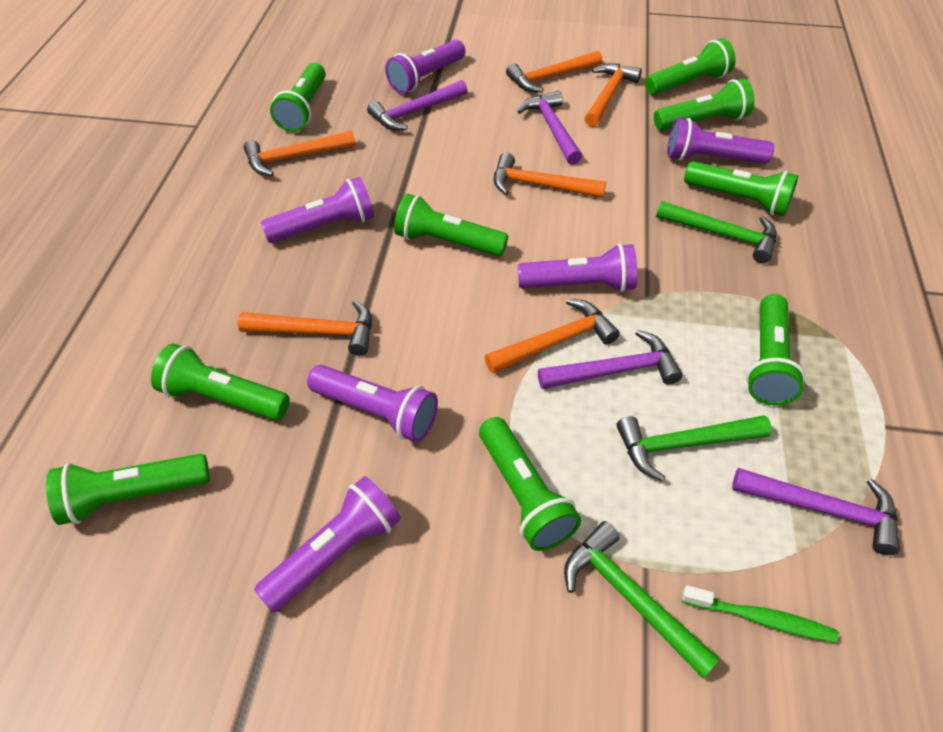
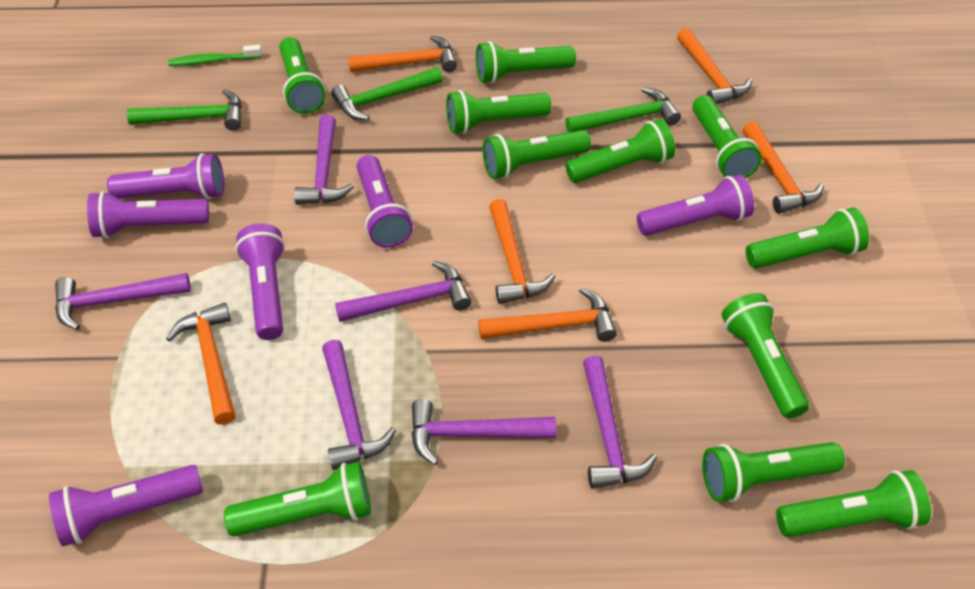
green flashlight: 9 -> 11
purple hammer: 4 -> 6

